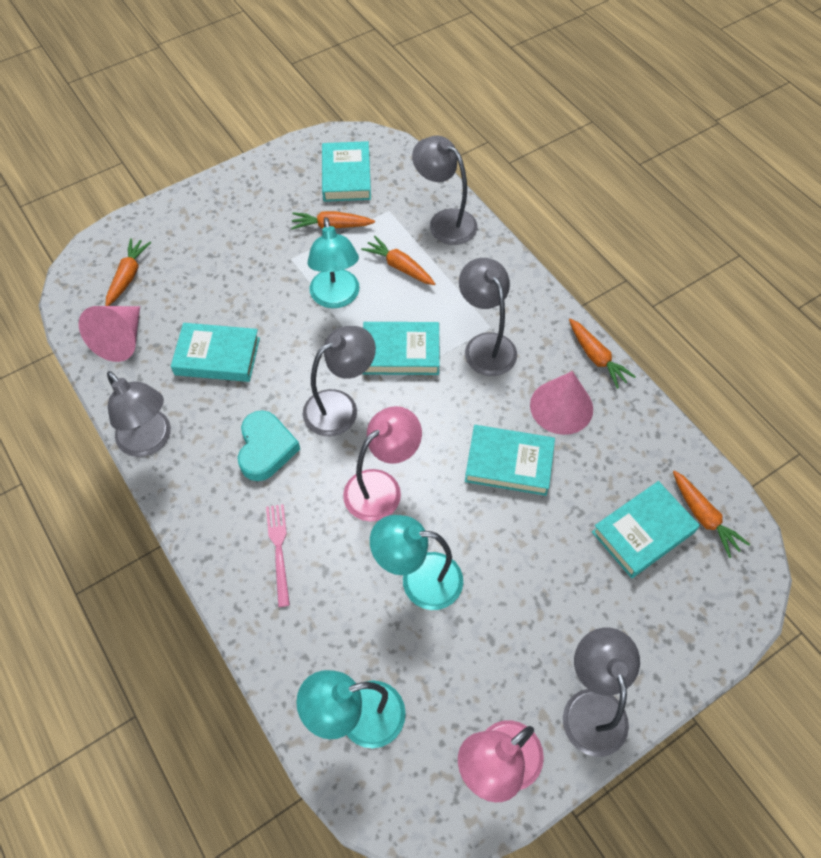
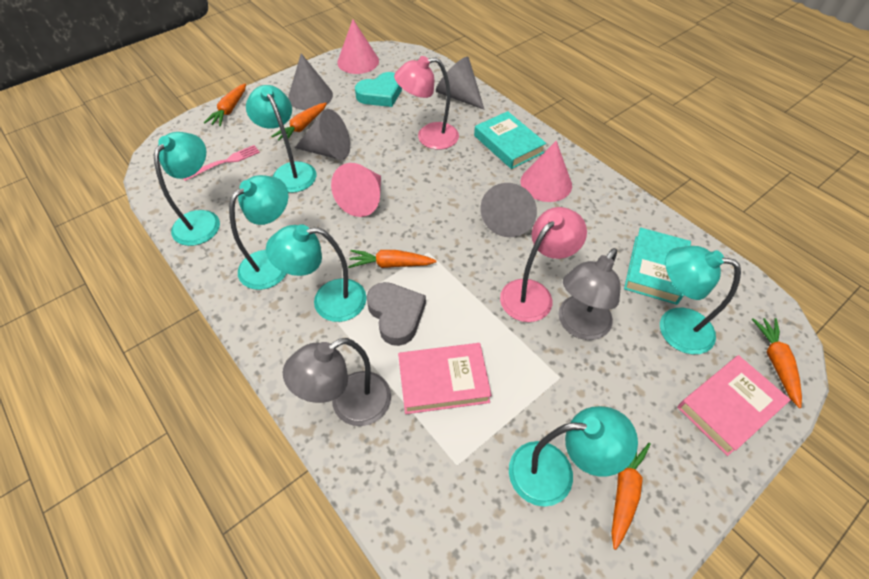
grey cone: 0 -> 4
grey heart: 0 -> 1
grey lamp: 5 -> 2
pink book: 0 -> 2
pink cone: 2 -> 3
turquoise book: 5 -> 2
turquoise lamp: 3 -> 6

